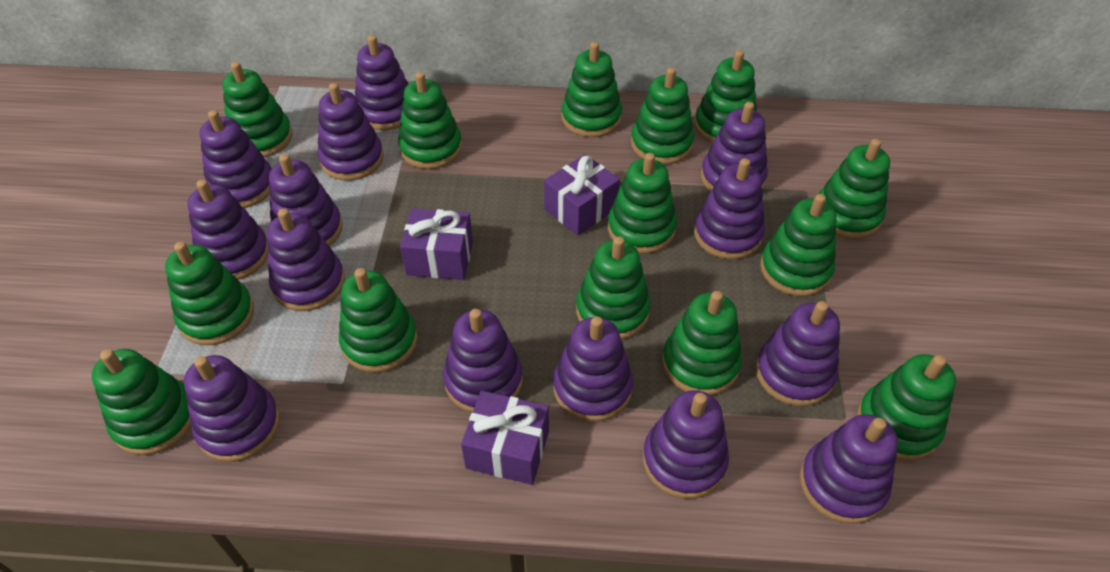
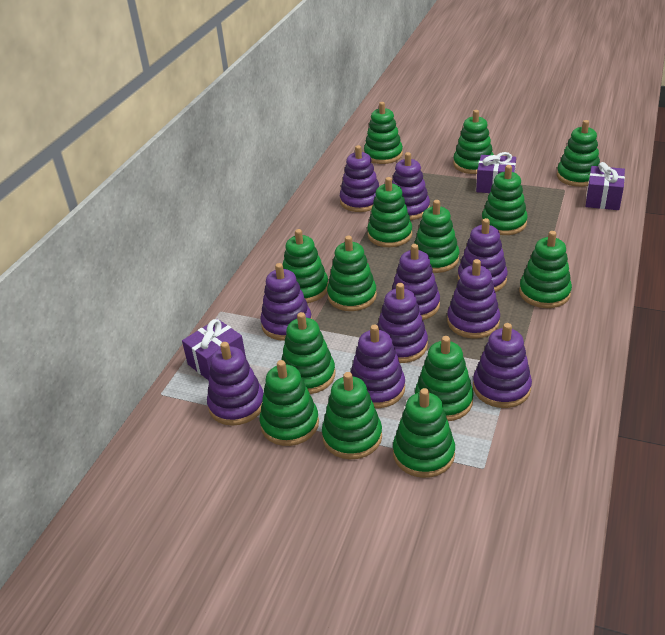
purple stacking toy: 14 -> 10

